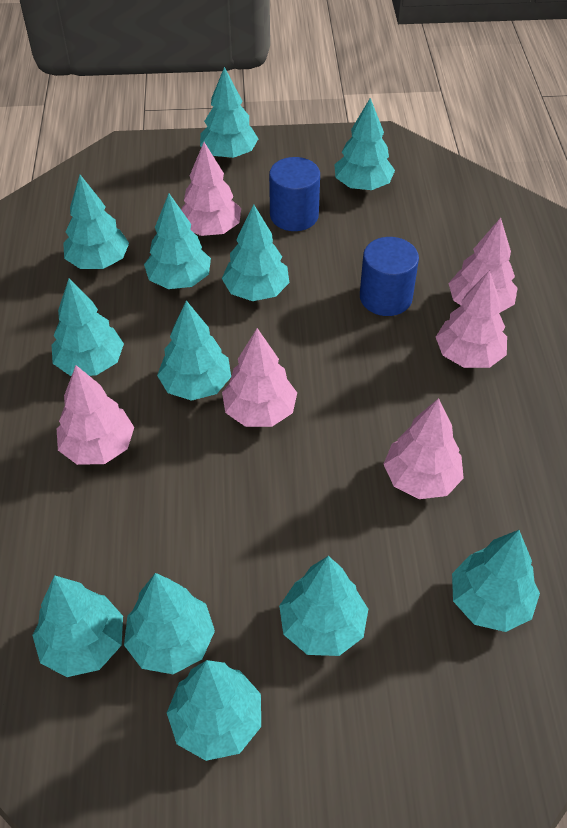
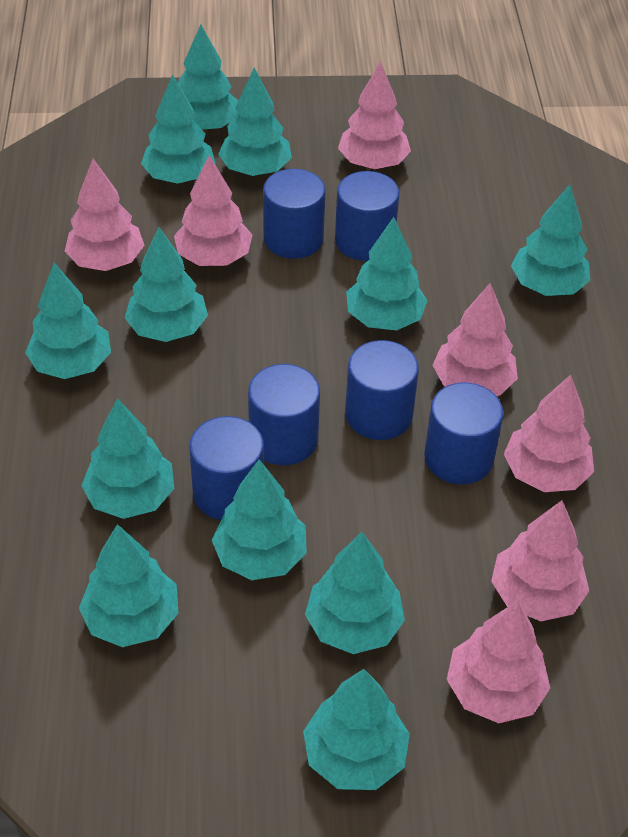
blue cylinder: 2 -> 6
pink tree: 6 -> 7

